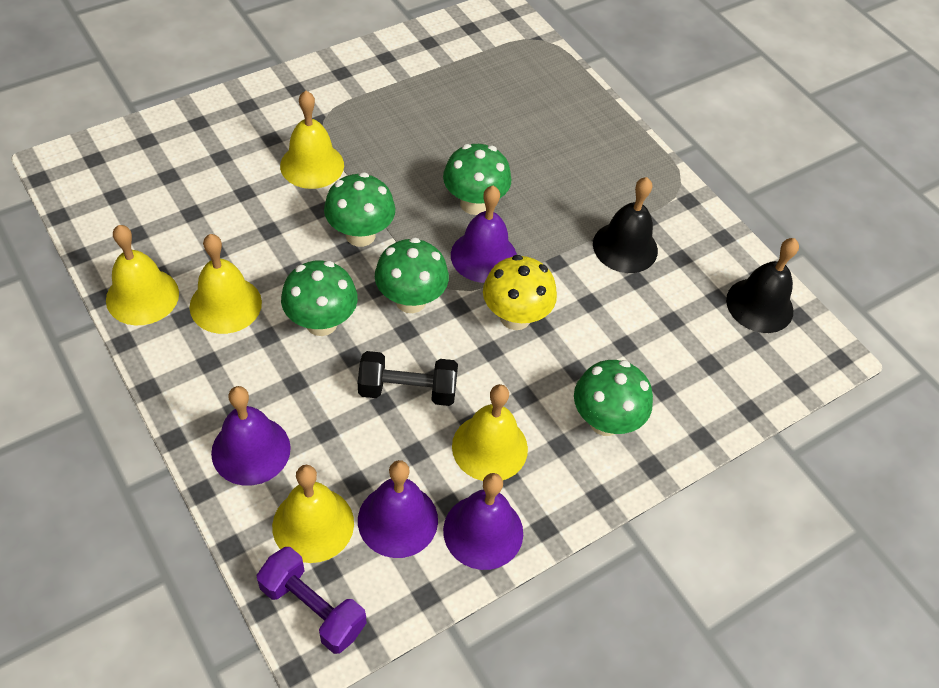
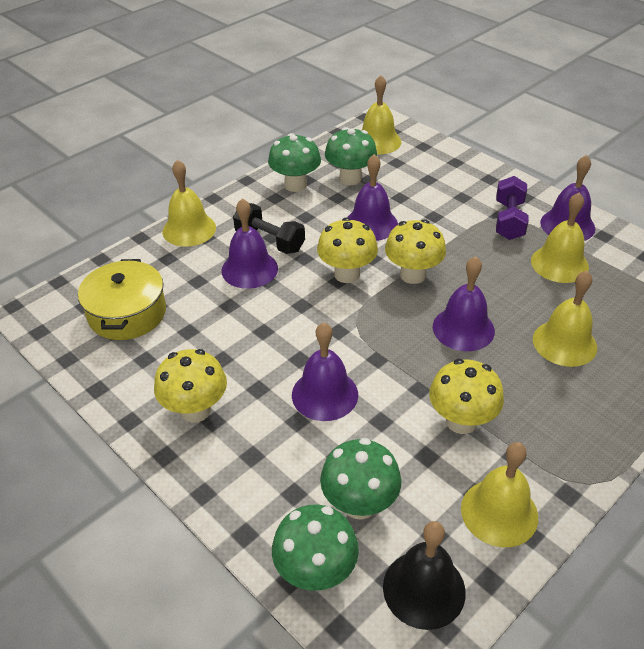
black bell: 2 -> 1
green mushroom: 5 -> 4
purple bell: 4 -> 5
yellow mushroom: 1 -> 4
yellow pot: 0 -> 1

